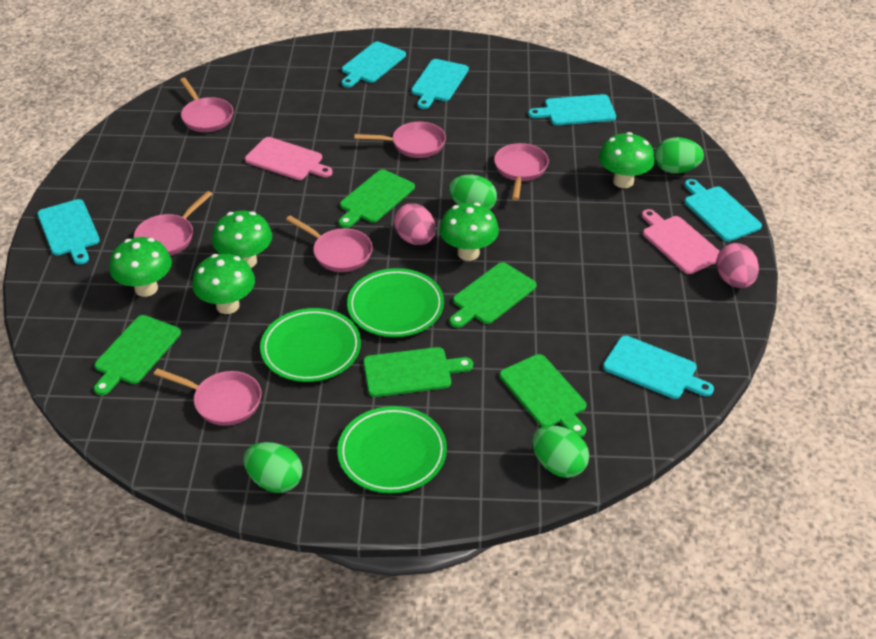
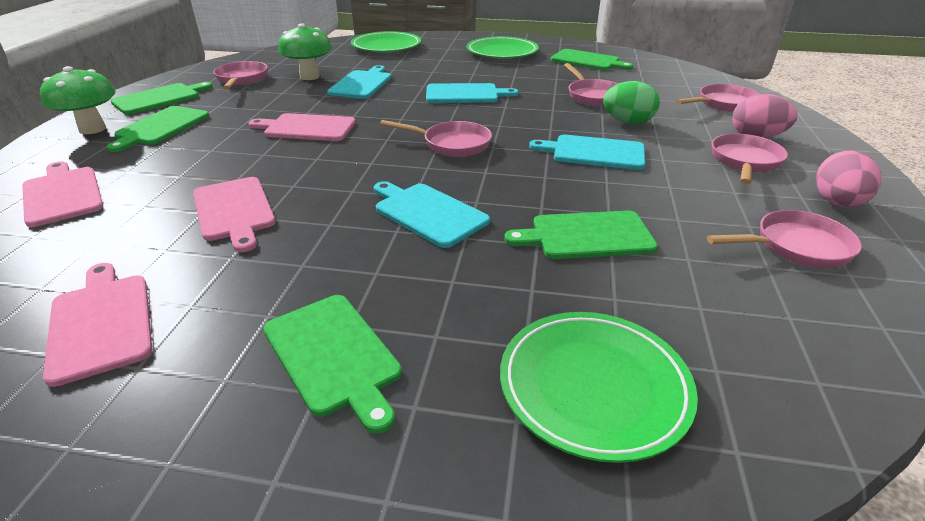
green egg: 4 -> 1
green mushroom: 5 -> 2
pink cutting board: 2 -> 4
turquoise cutting board: 6 -> 4

